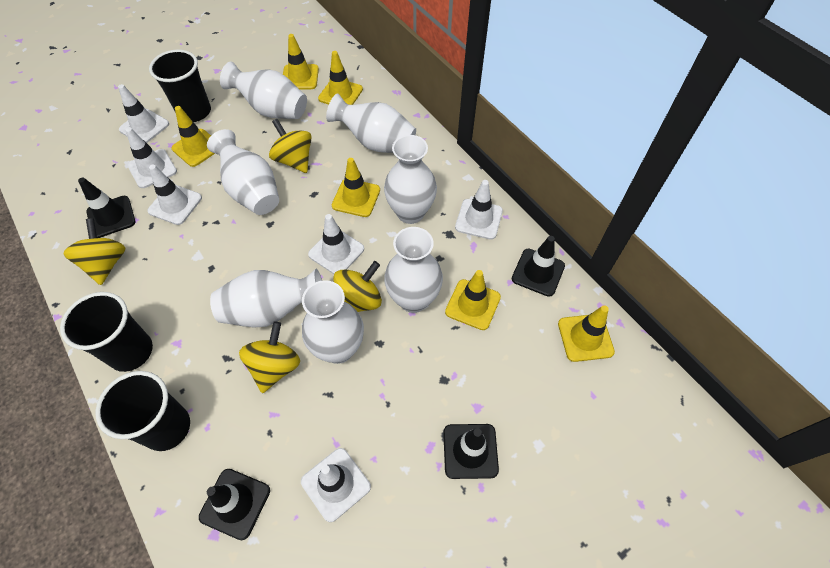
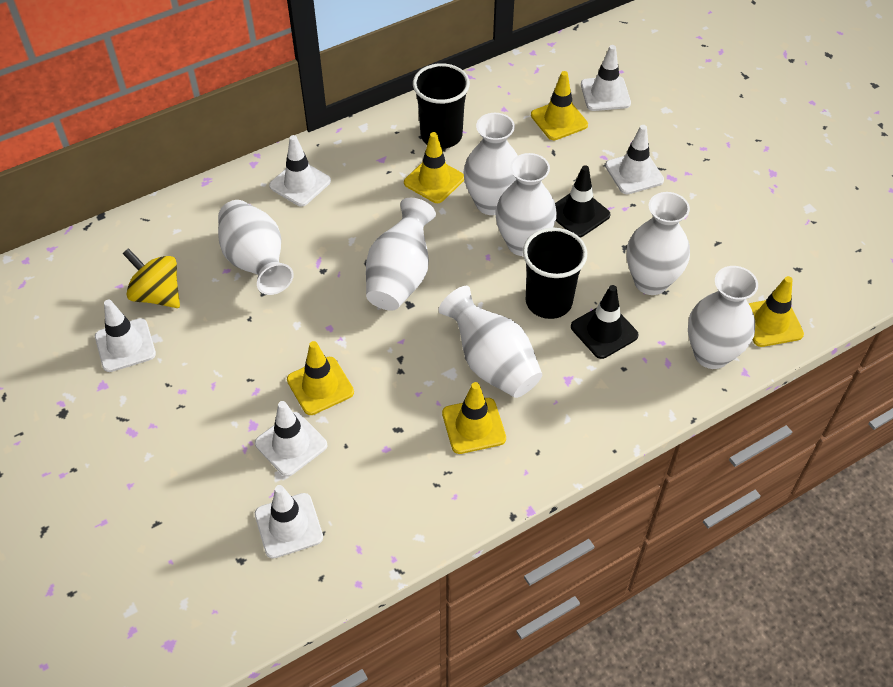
black cup: 3 -> 2
black traffic cone: 4 -> 2
yellow spinning top: 4 -> 1
yellow traffic cone: 6 -> 5

